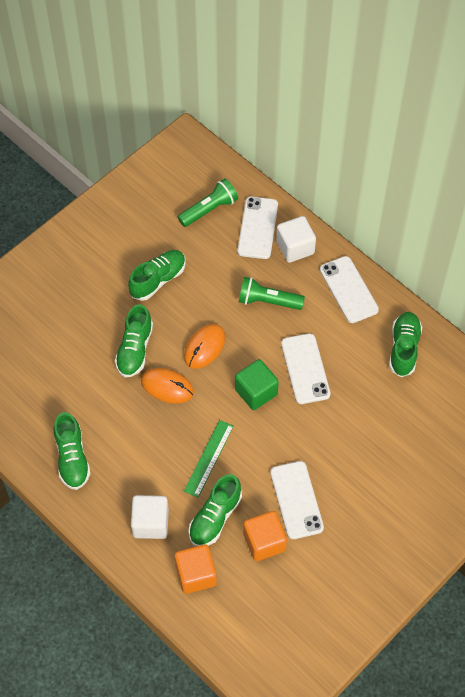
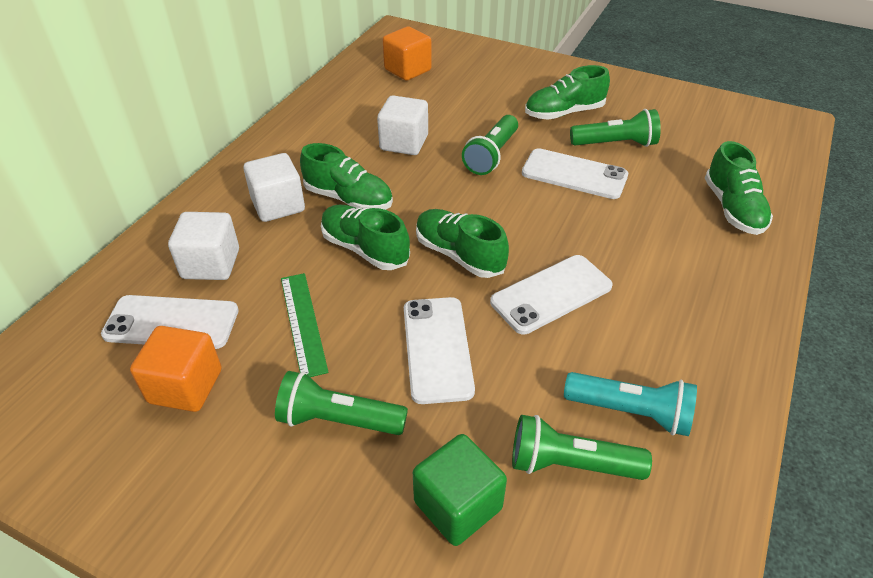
green flashlight: 2 -> 4
orange mouse: 2 -> 0
turquoise flashlight: 0 -> 1
white cube: 2 -> 3

